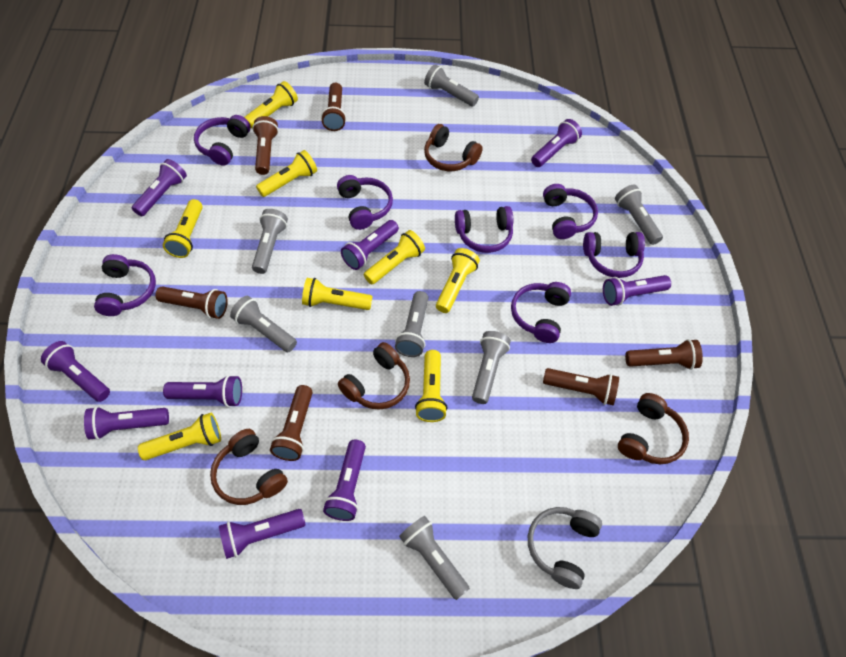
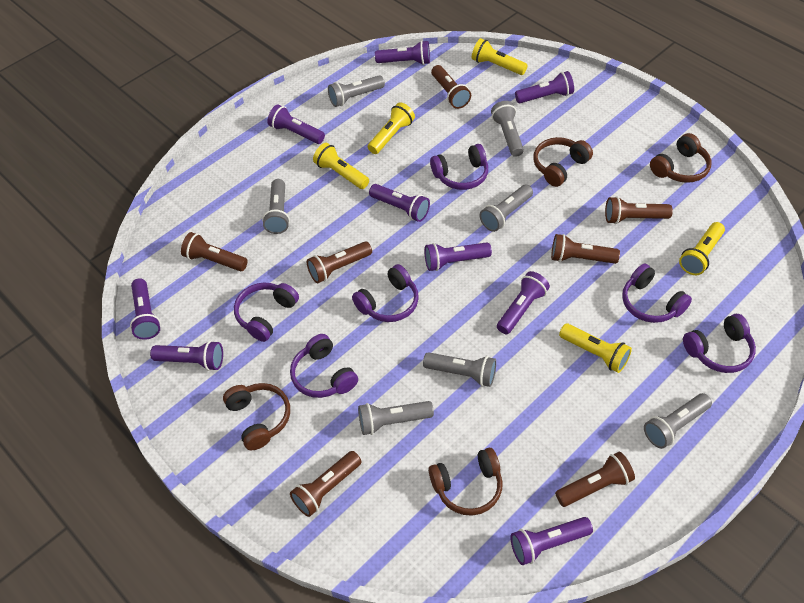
brown flashlight: 6 -> 7
grey headphones: 1 -> 0
purple headphones: 7 -> 6
yellow flashlight: 8 -> 5

